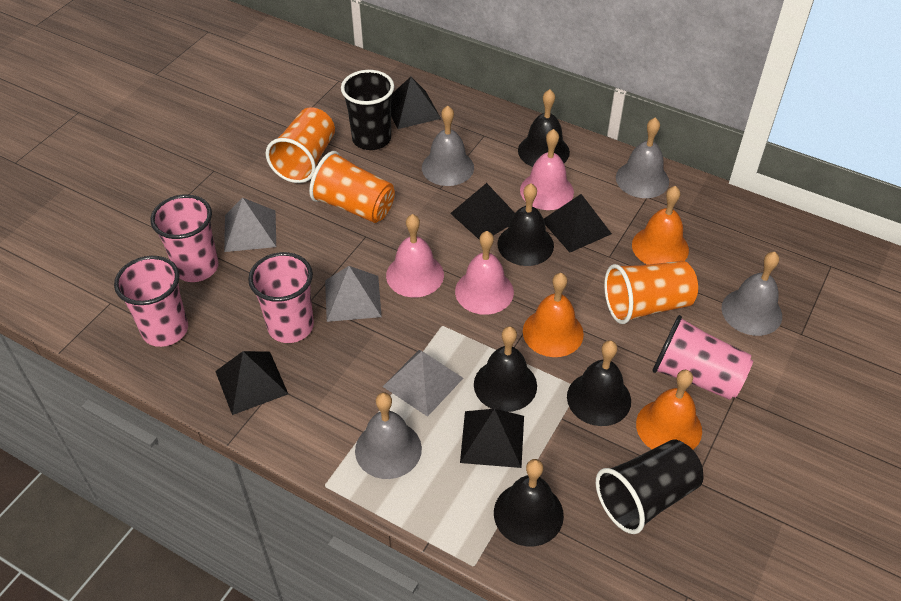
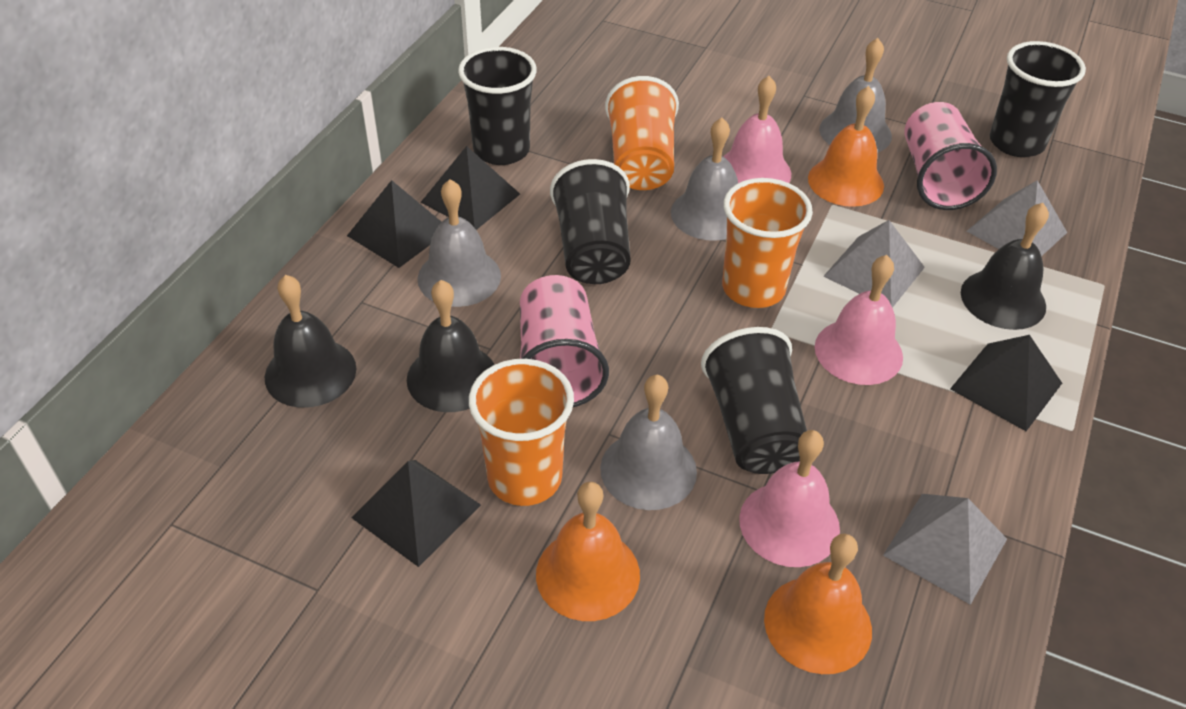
black bell: 5 -> 3
black cup: 2 -> 4
black pyramid: 5 -> 4
pink cup: 4 -> 2

